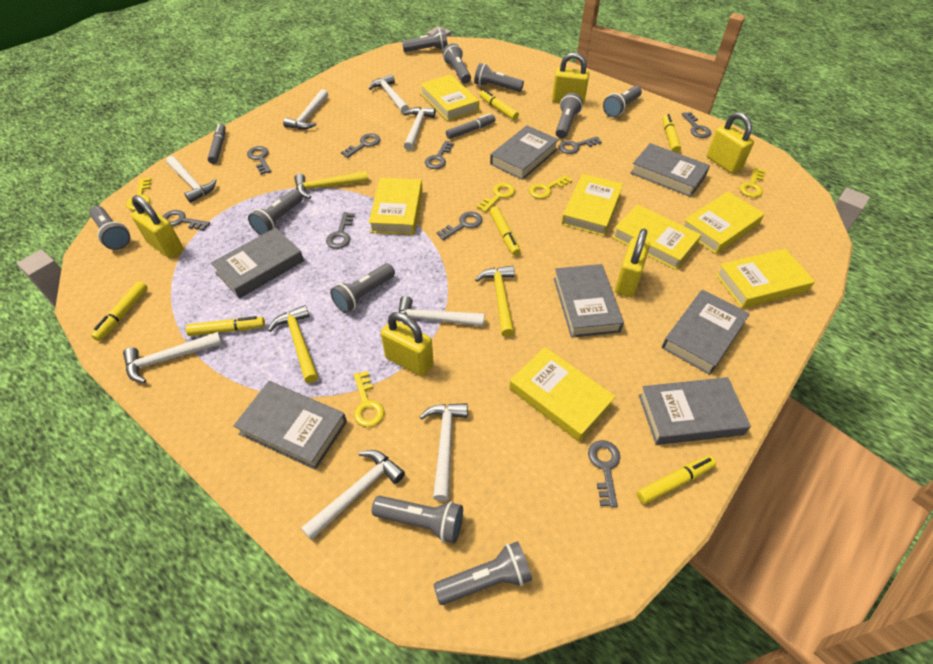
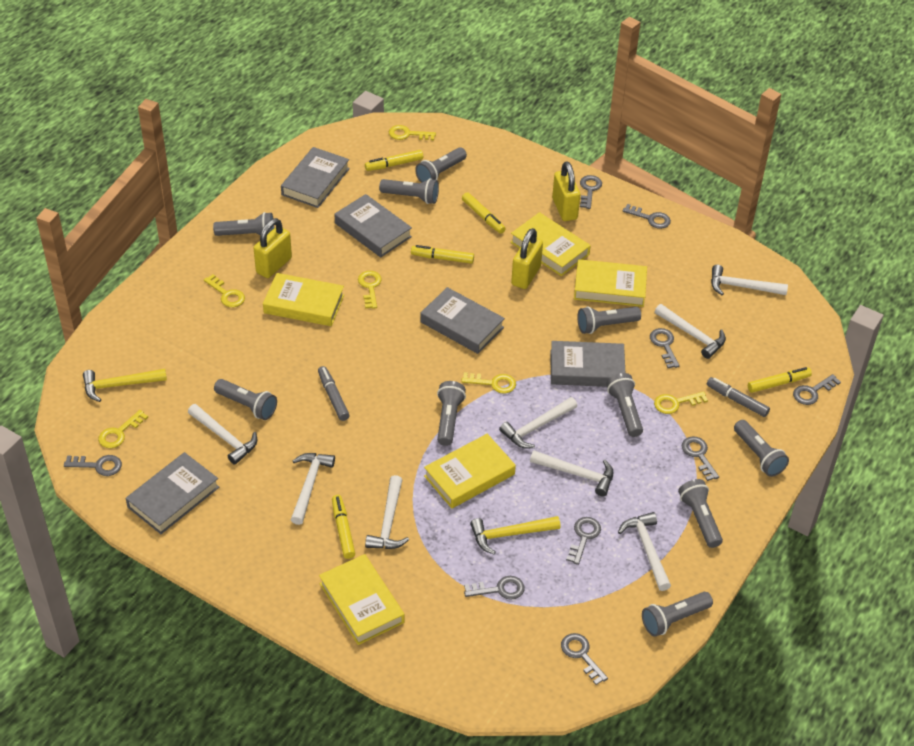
grey book: 7 -> 5
yellow book: 7 -> 5
yellow hammer: 3 -> 2
yellow key: 5 -> 6
yellow marker: 6 -> 5
yellow padlock: 5 -> 3

